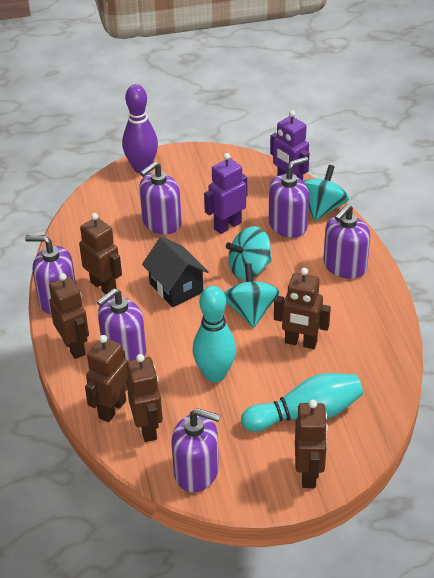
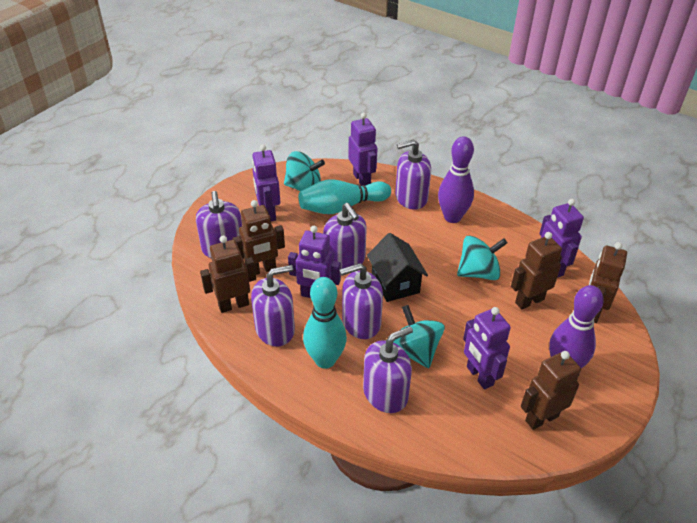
brown robot: 6 -> 5
purple bowling pin: 1 -> 2
purple robot: 2 -> 5

